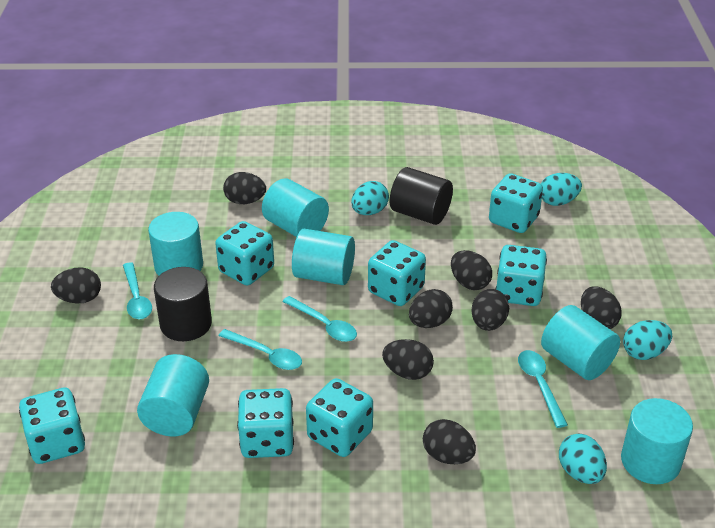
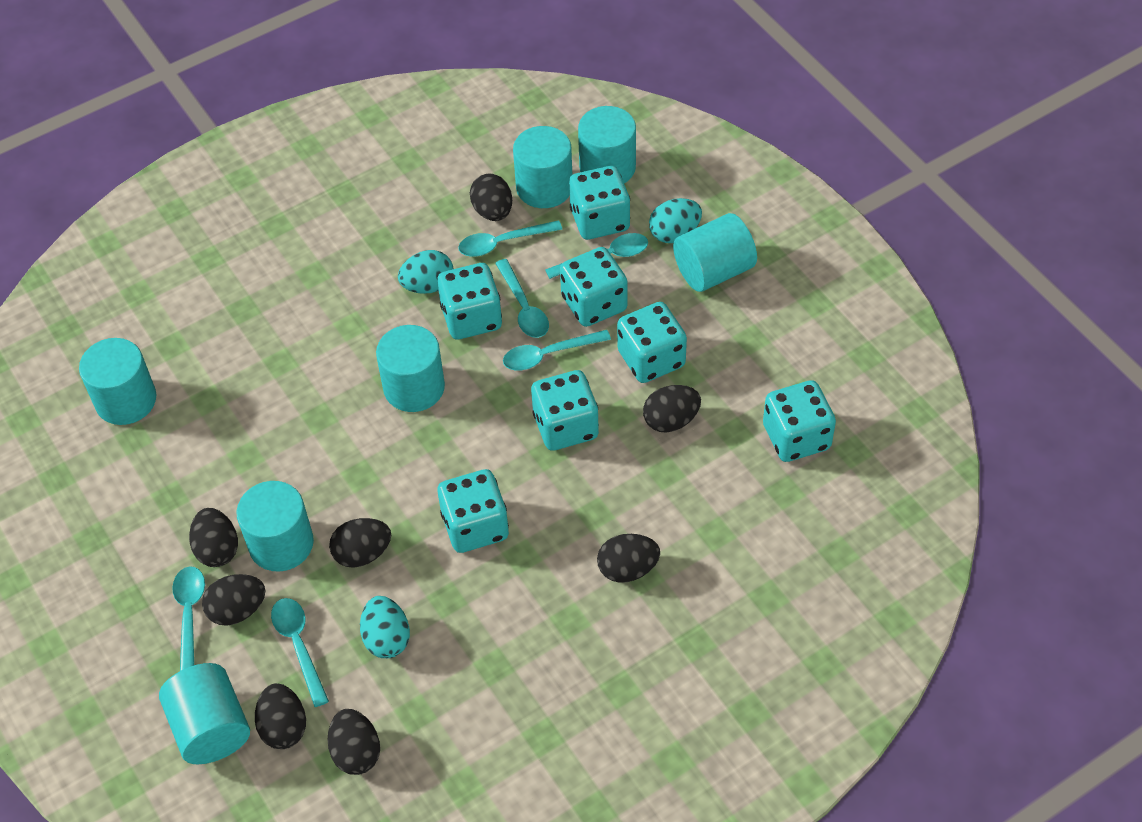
black cylinder: 2 -> 0
turquoise cylinder: 6 -> 7
turquoise egg: 4 -> 3
turquoise spoon: 4 -> 6

